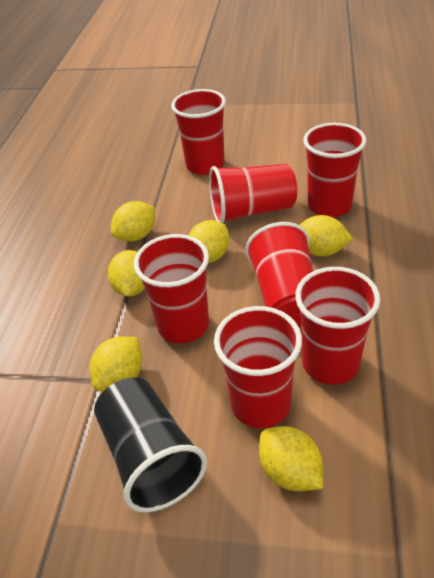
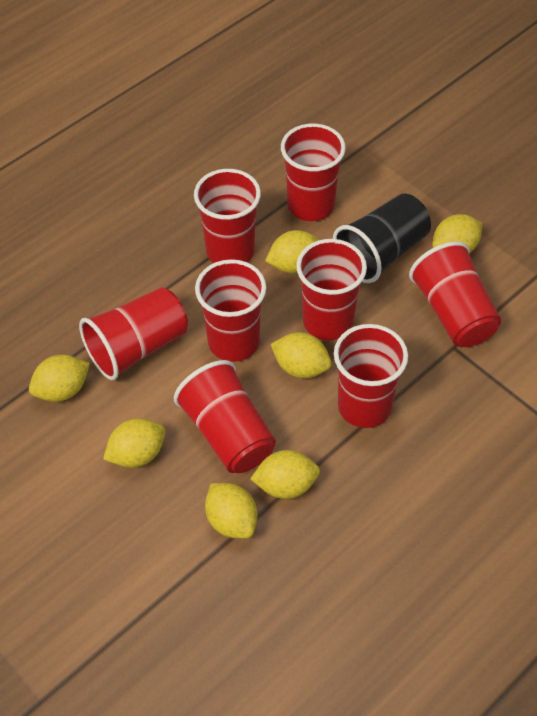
red cup: 7 -> 8
yellow lemon: 6 -> 7

